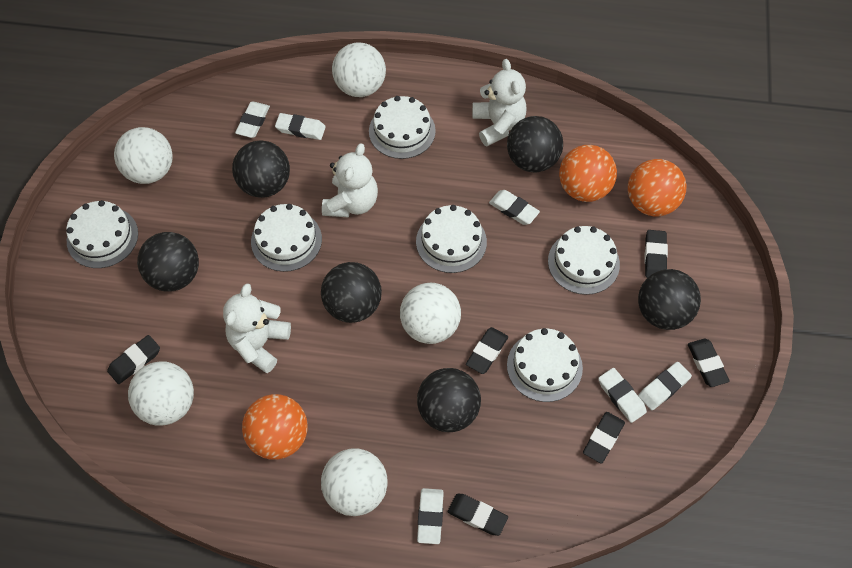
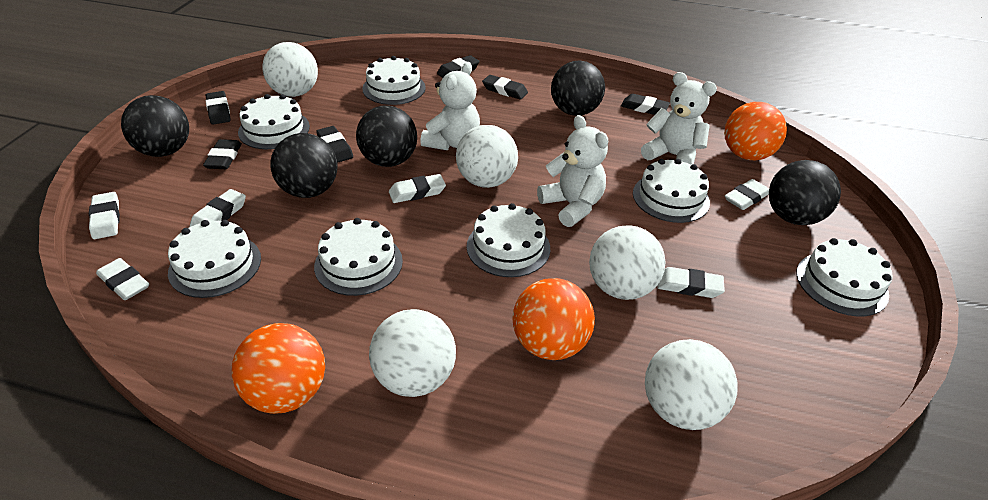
black ball: 6 -> 5
white cake: 6 -> 7

